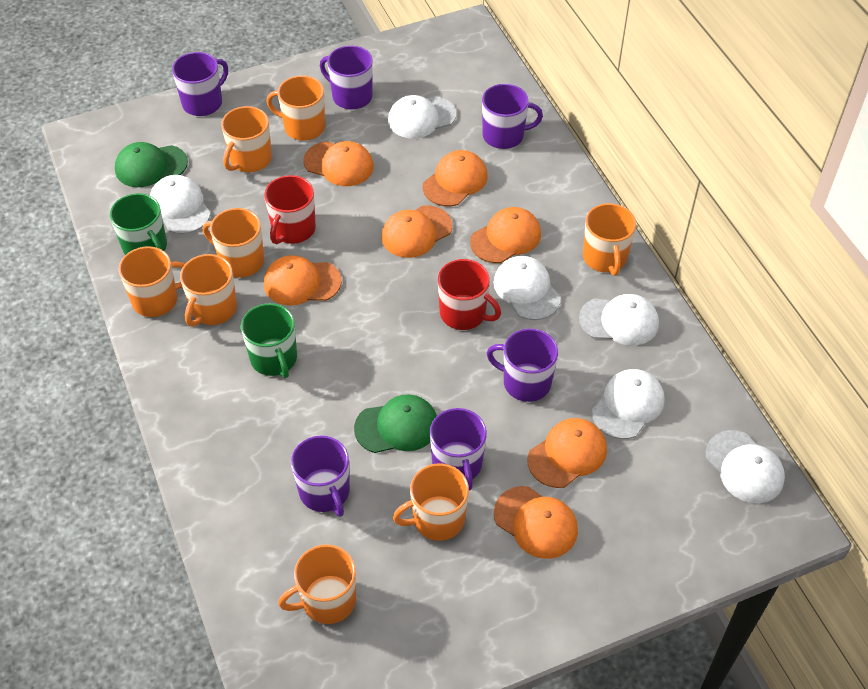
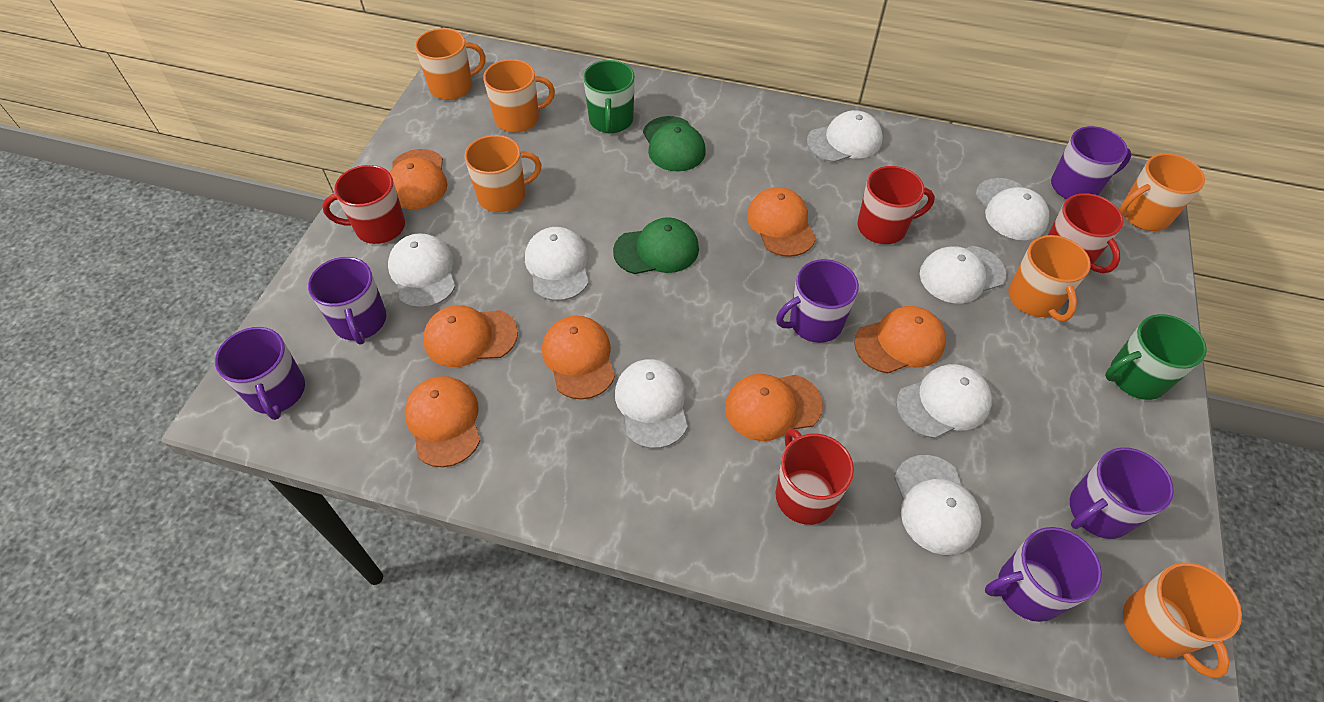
orange mug: 8 -> 6
red mug: 2 -> 4
white cap: 6 -> 8

